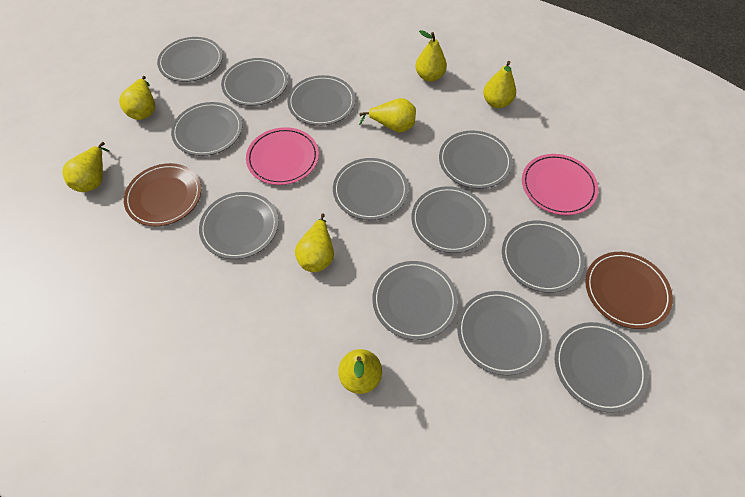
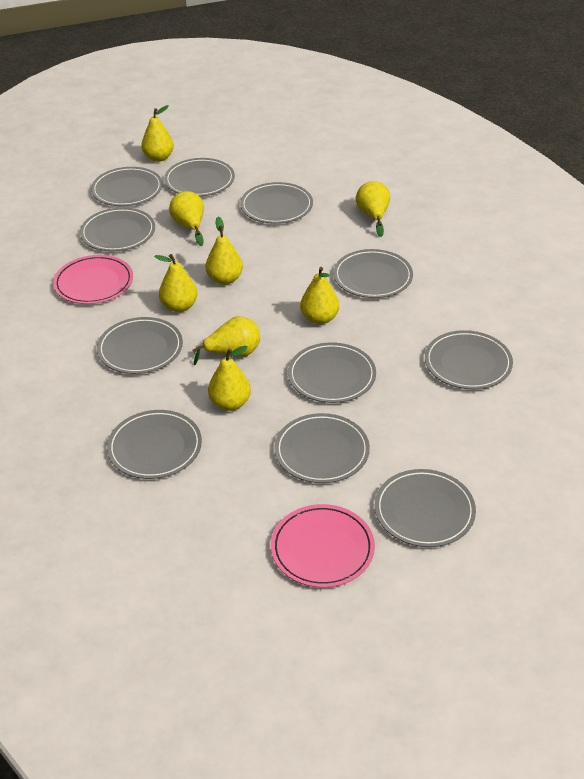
brown plate: 2 -> 0
grey plate: 12 -> 11
yellow pear: 7 -> 8

